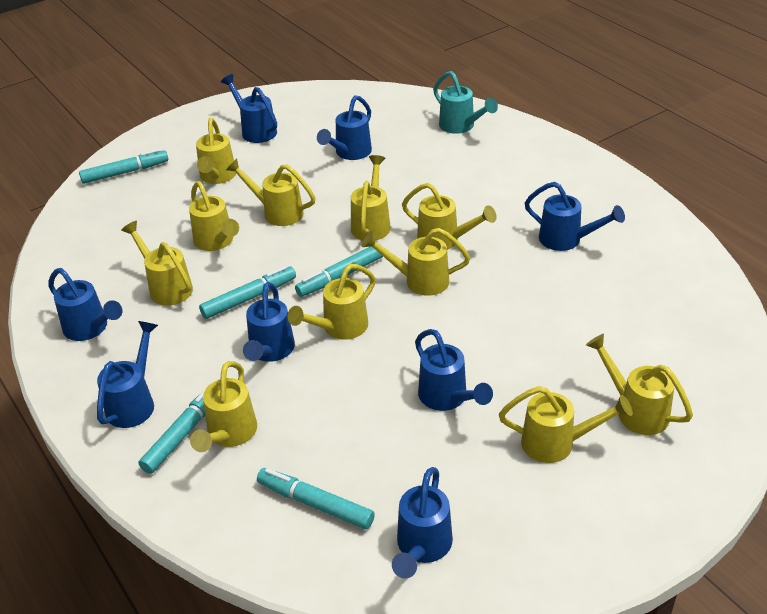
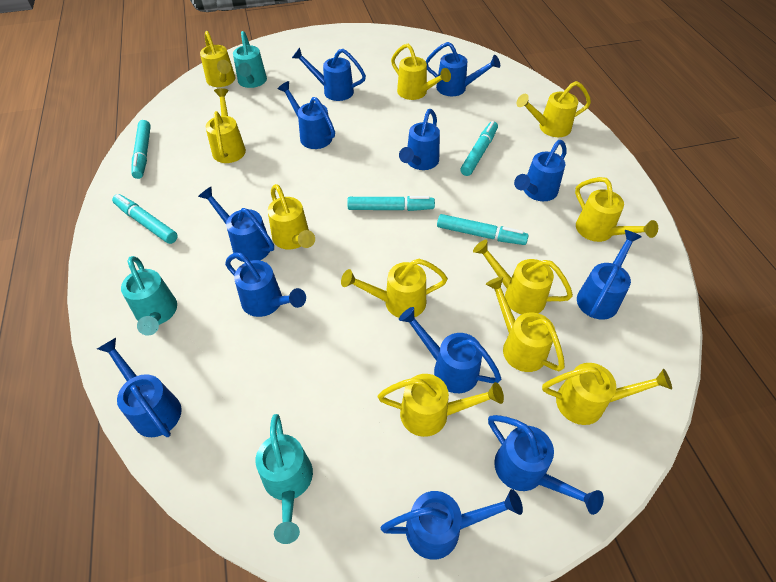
blue watering can: 8 -> 12
turquoise watering can: 1 -> 3

